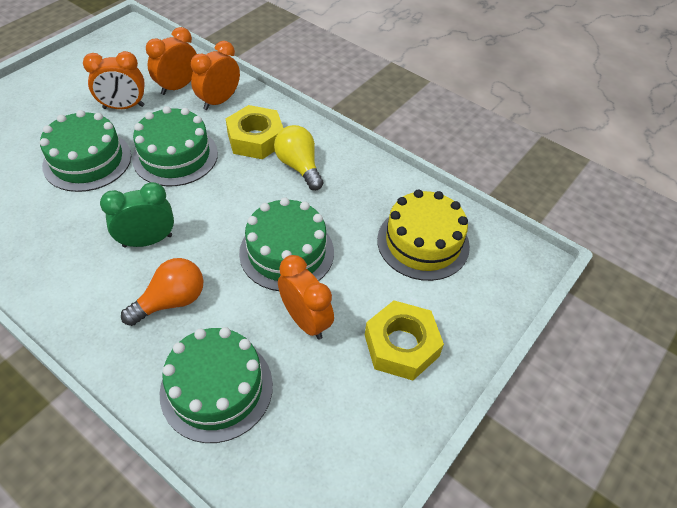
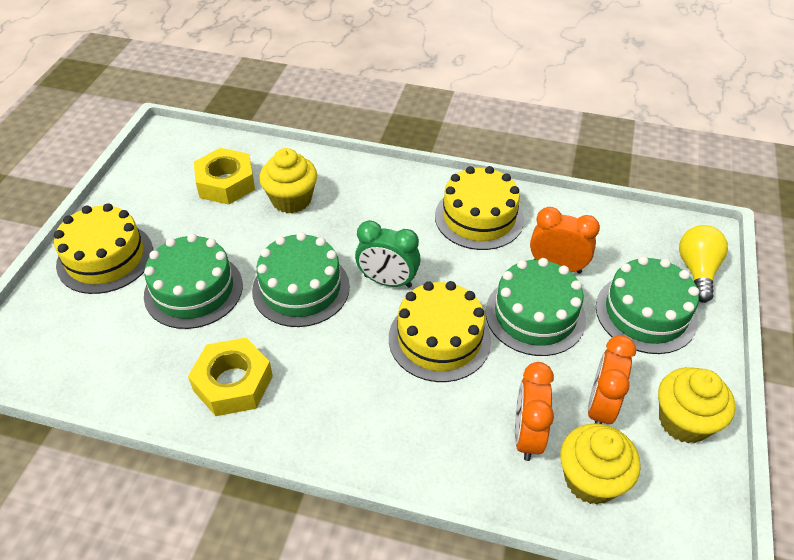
orange clock: 4 -> 3
orange light bulb: 1 -> 0
yellow cake: 1 -> 3
yellow cupcake: 0 -> 3

